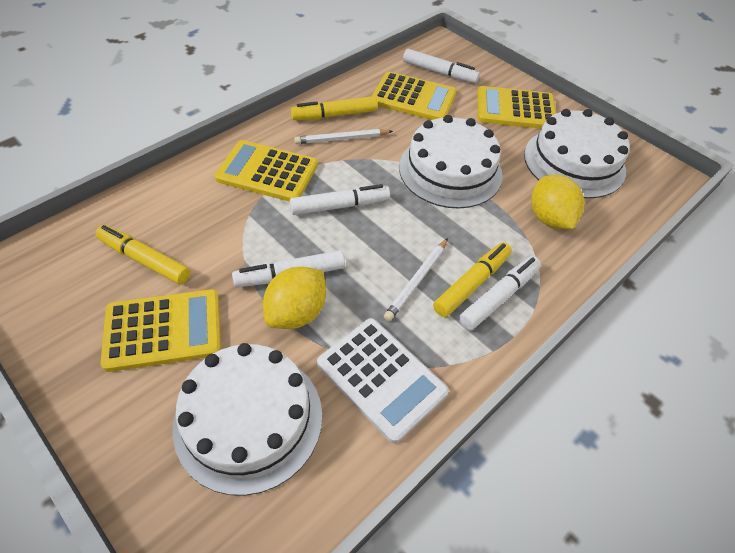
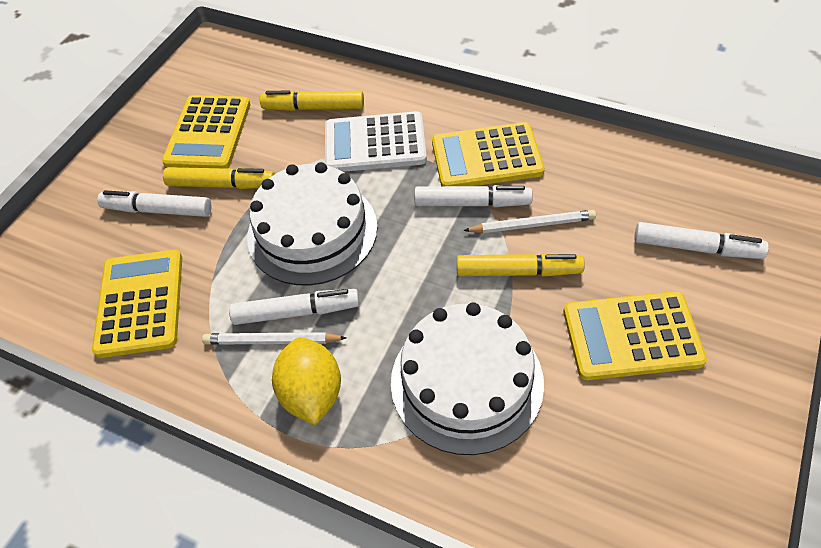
white cake: 3 -> 2
yellow lemon: 2 -> 1

